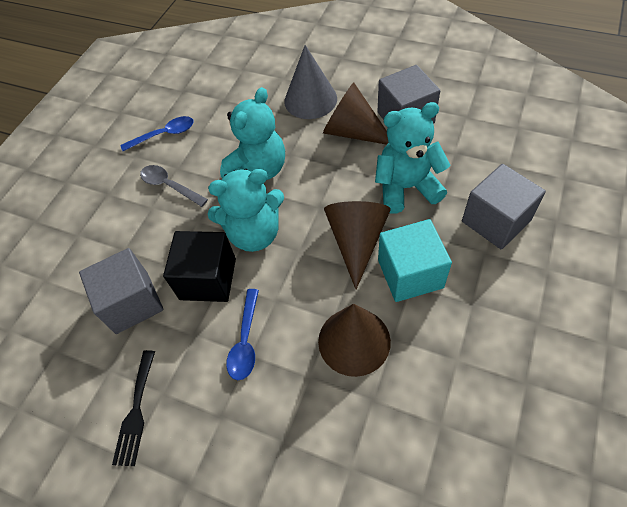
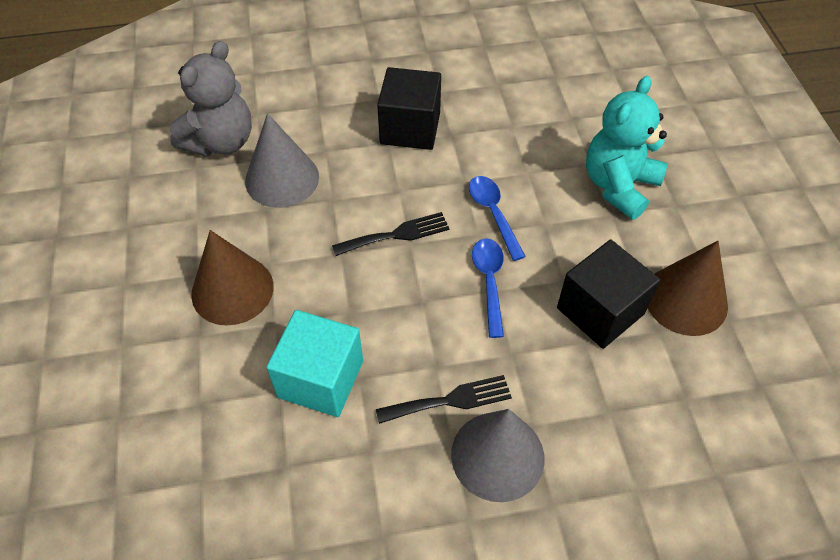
black cube: 1 -> 2
black fork: 1 -> 2
brown cone: 3 -> 2
grey cone: 1 -> 2
grey cube: 3 -> 0
grey spoon: 1 -> 0
grey teddy bear: 0 -> 1
turquoise teddy bear: 3 -> 1

